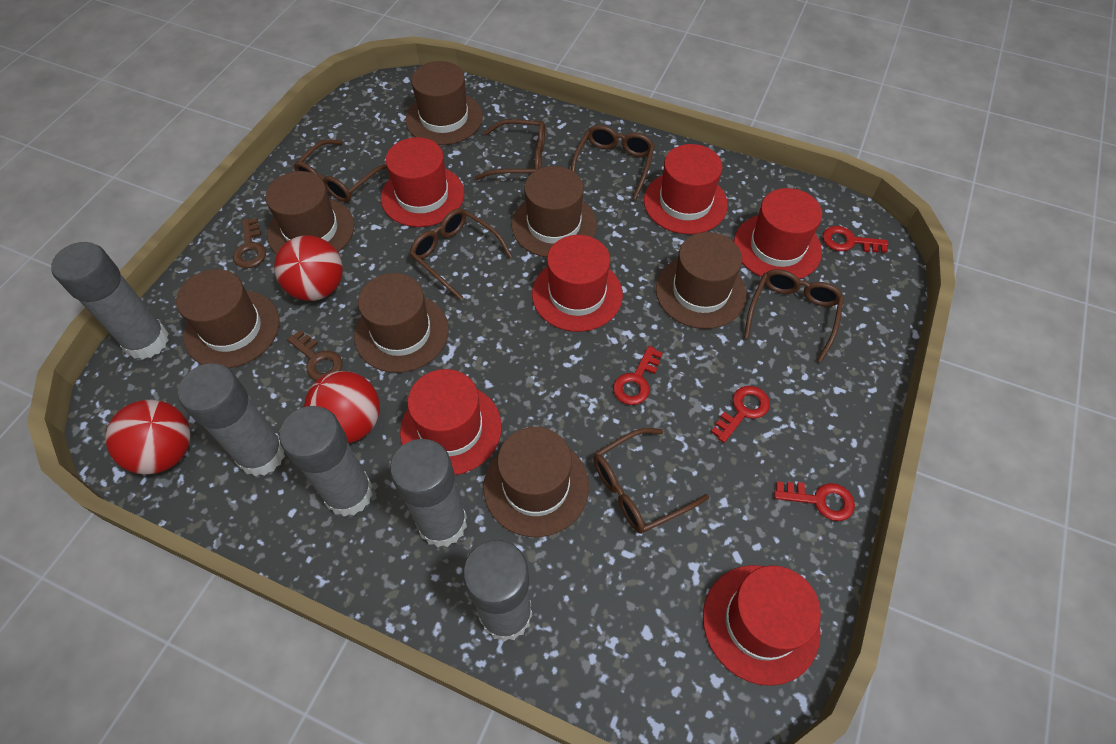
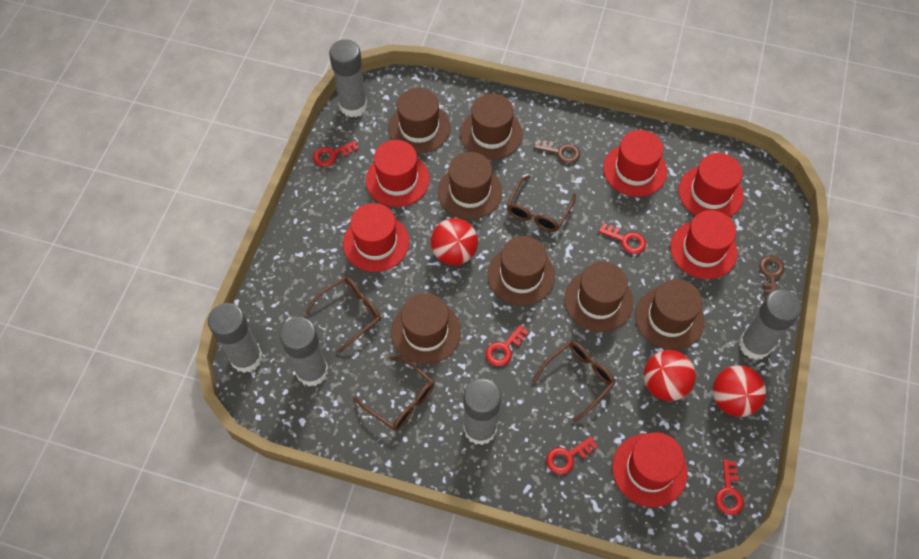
brown glasses: 6 -> 4
red key: 4 -> 5

